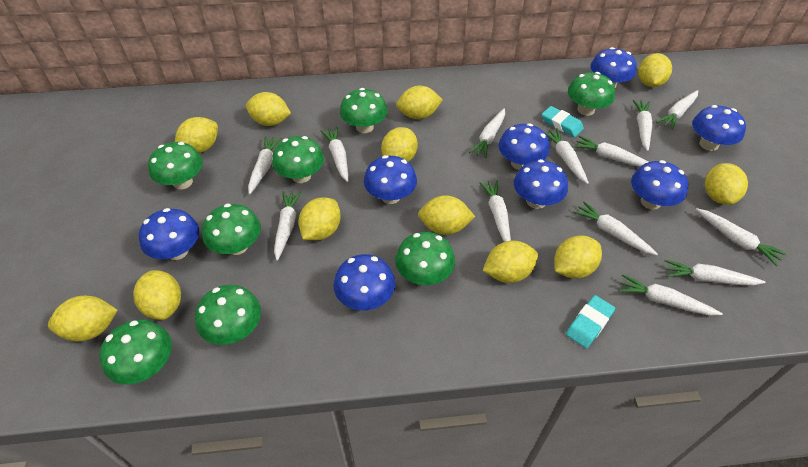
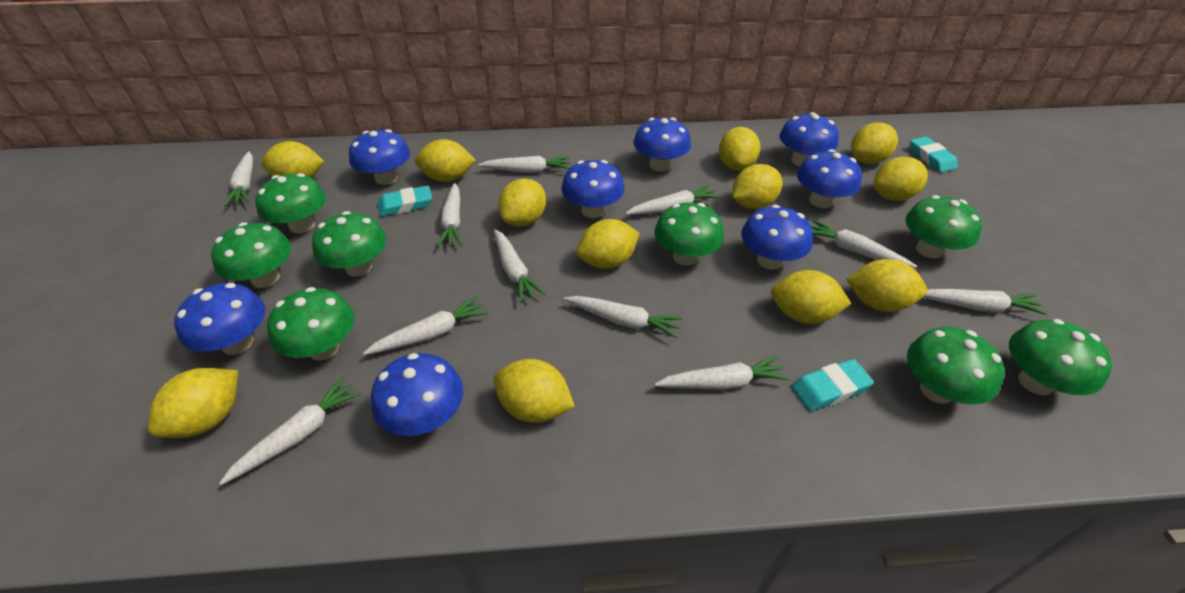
turquoise eraser: 2 -> 3
white carrot: 13 -> 11

